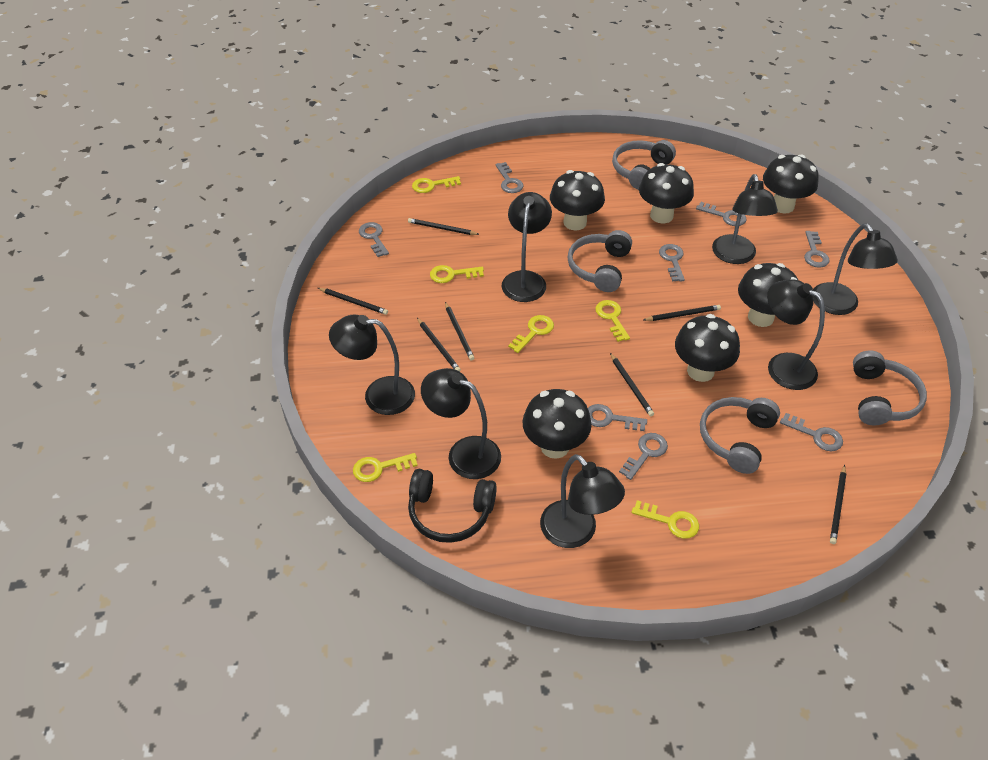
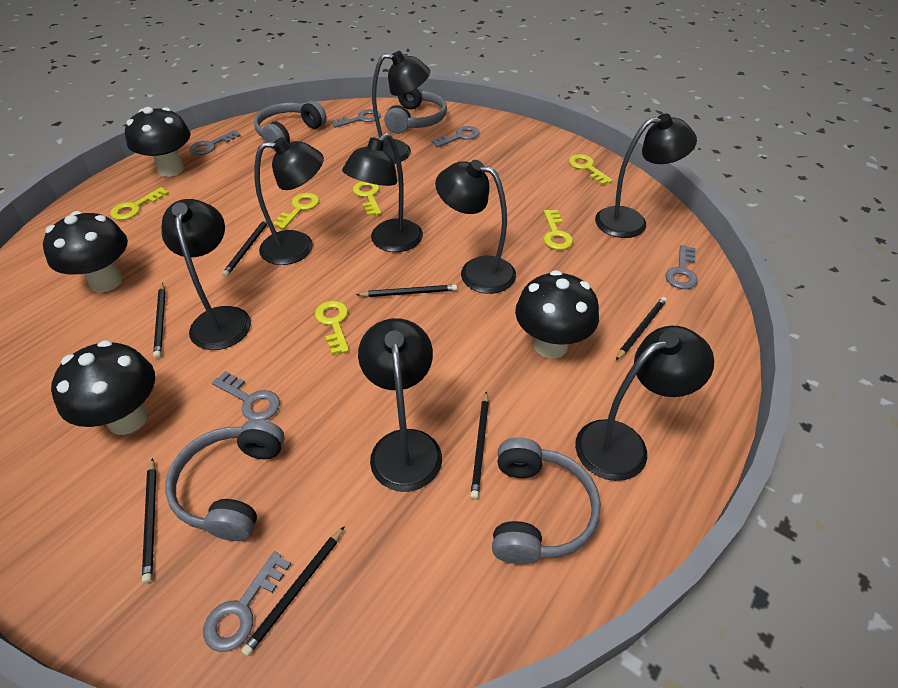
black headphones: 1 -> 0
black lamp: 7 -> 8
black mushroom: 6 -> 4
grey key: 8 -> 6

